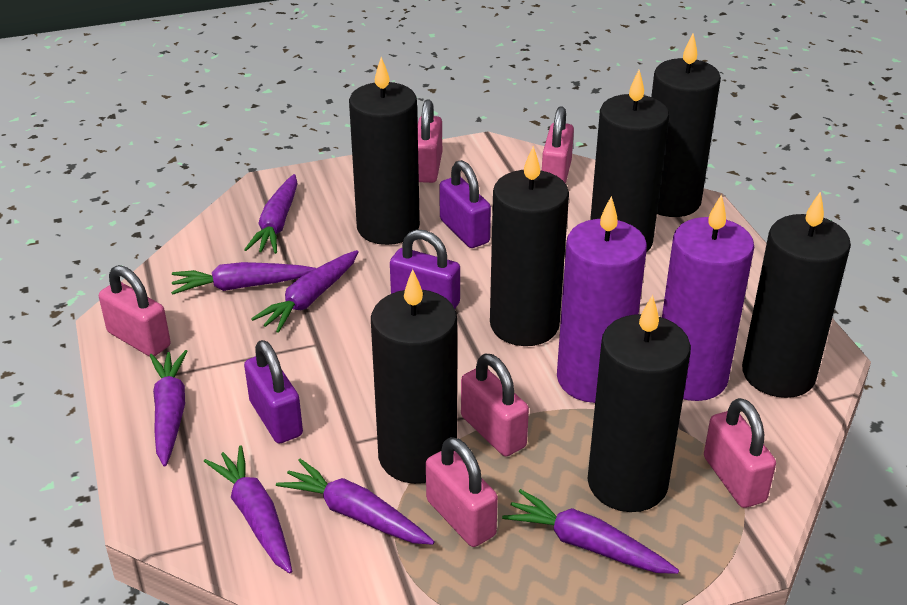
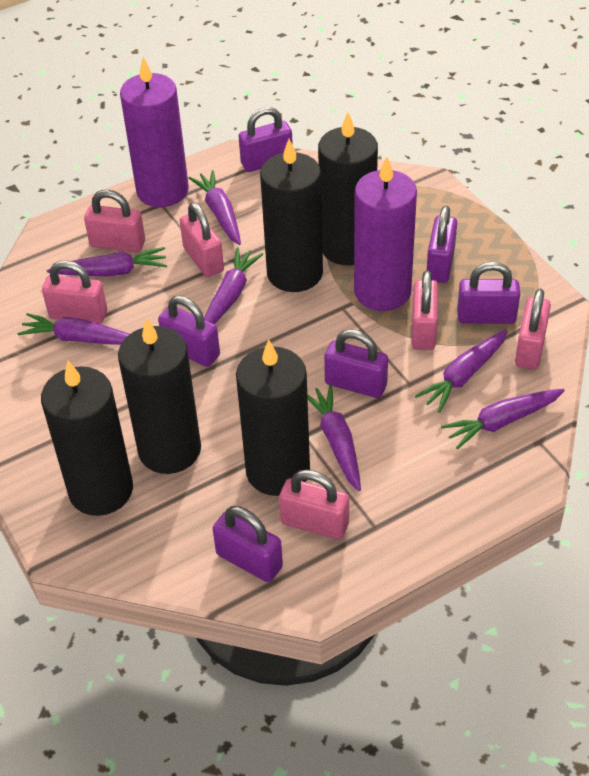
black candle: 7 -> 5
purple padlock: 3 -> 6

